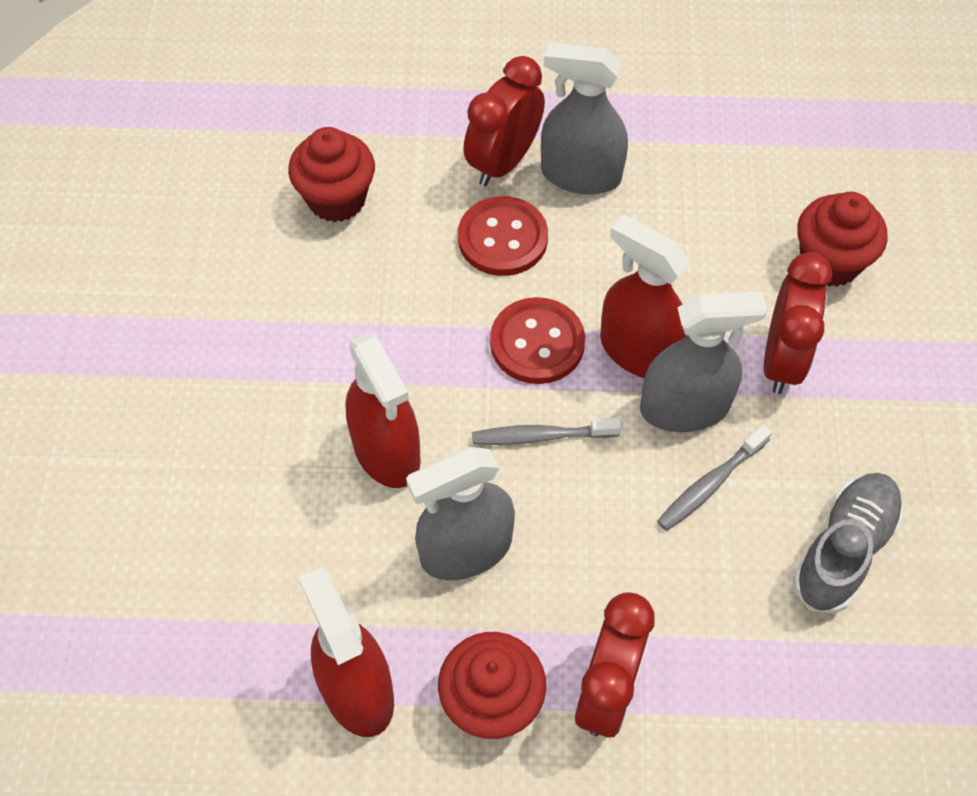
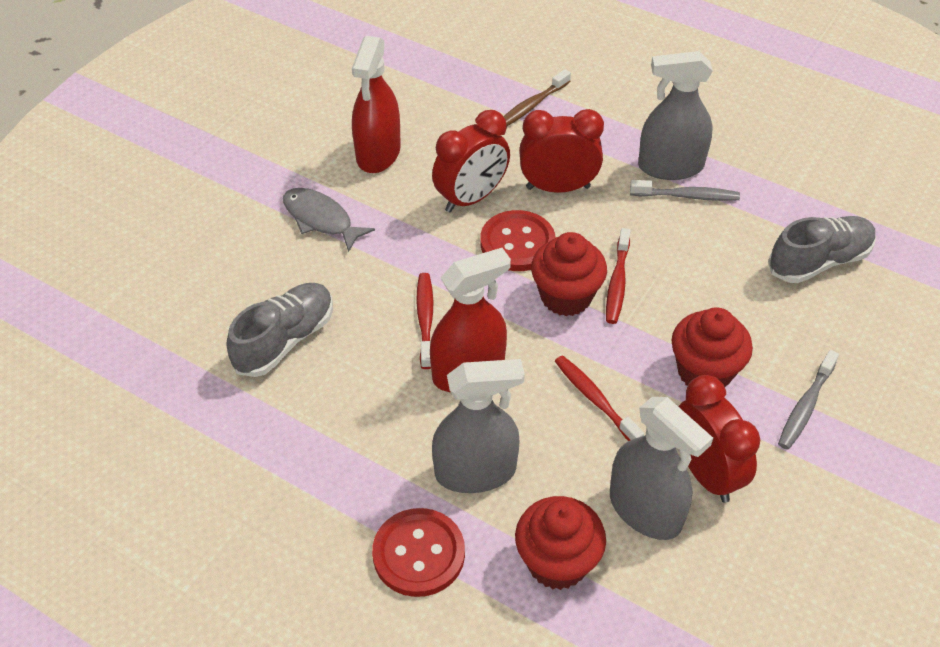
brown toothbrush: 0 -> 1
grey fish: 0 -> 1
grey shoe: 1 -> 2
red spray bottle: 3 -> 2
red toothbrush: 0 -> 3

